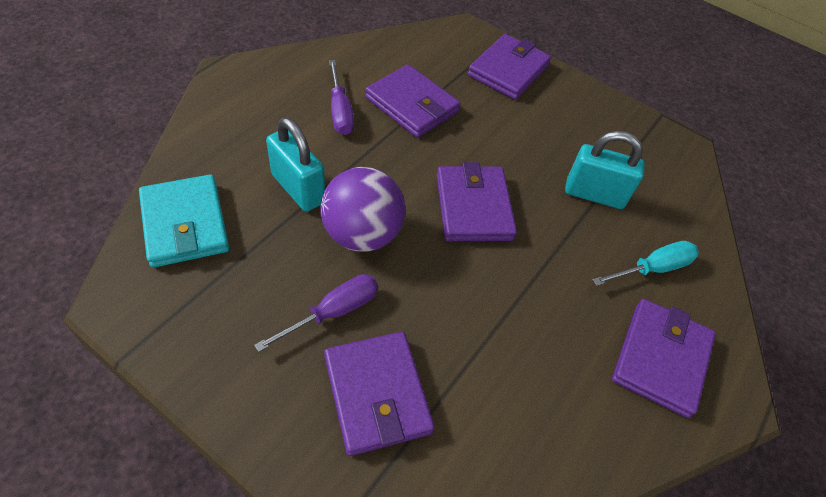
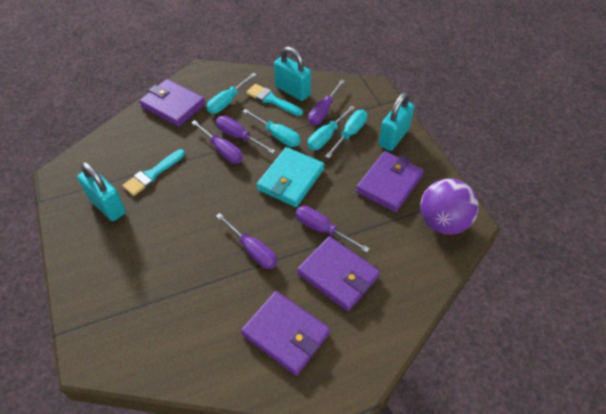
purple screwdriver: 2 -> 5
purple wallet: 5 -> 4
turquoise brush: 0 -> 2
turquoise padlock: 2 -> 3
turquoise screwdriver: 1 -> 4

